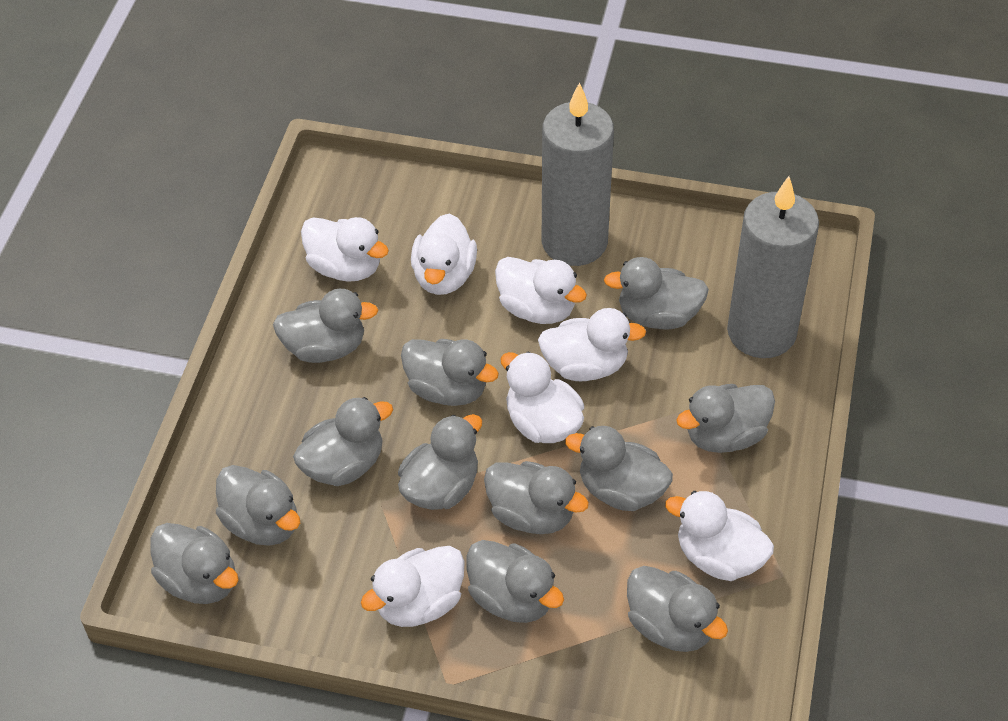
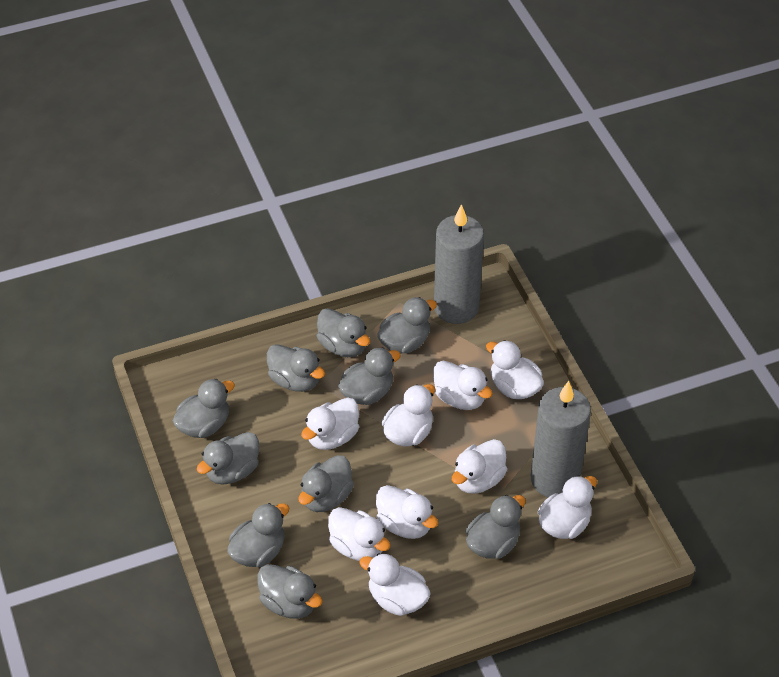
grey duck: 12 -> 10
white duck: 7 -> 9

